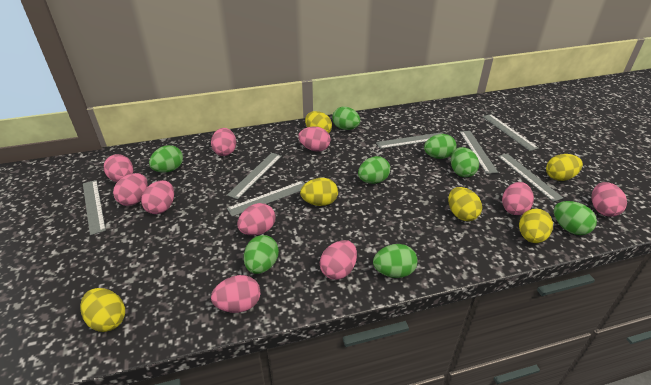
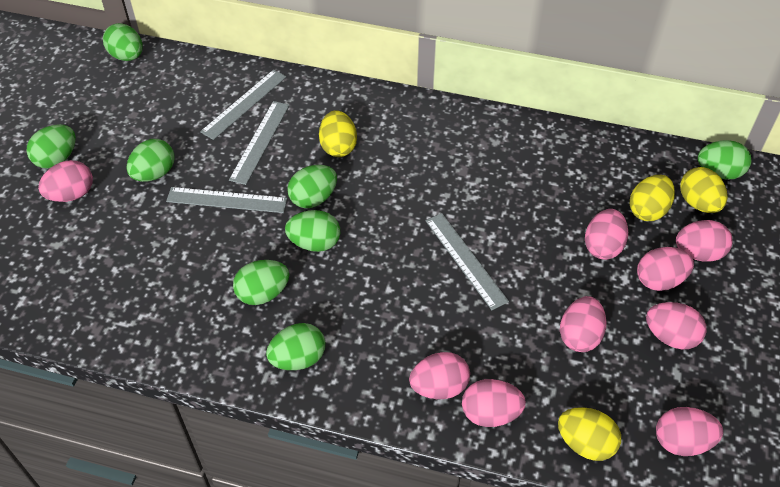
grey ruler: 7 -> 4
pink egg: 10 -> 9
yellow egg: 6 -> 4

